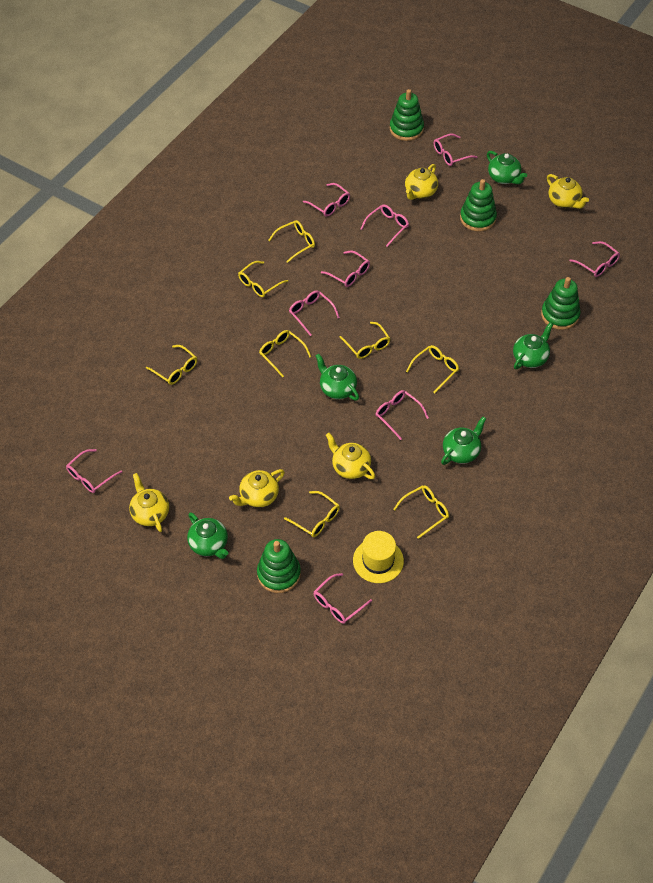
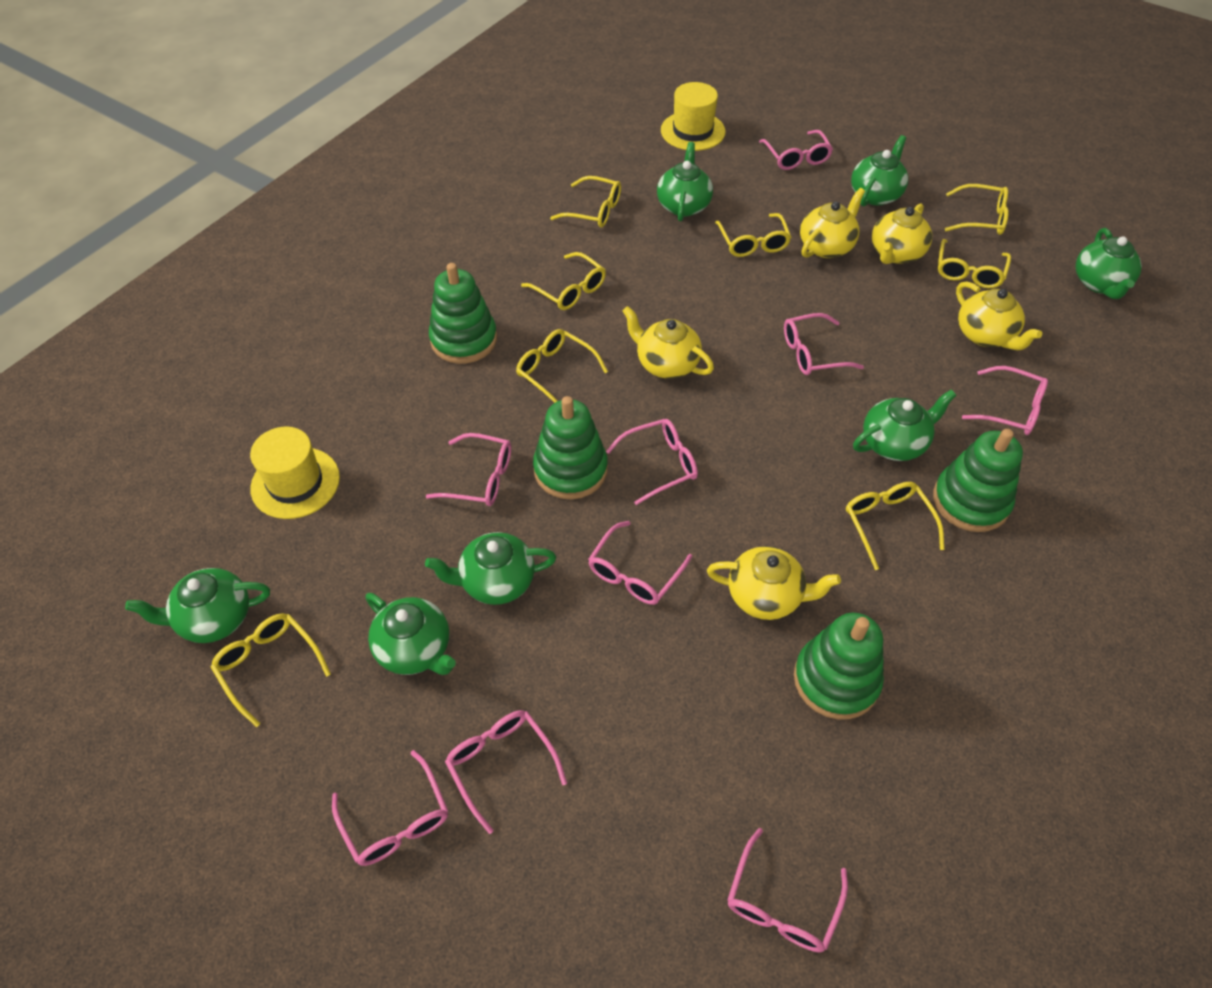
green teapot: 5 -> 7
yellow hat: 1 -> 2

